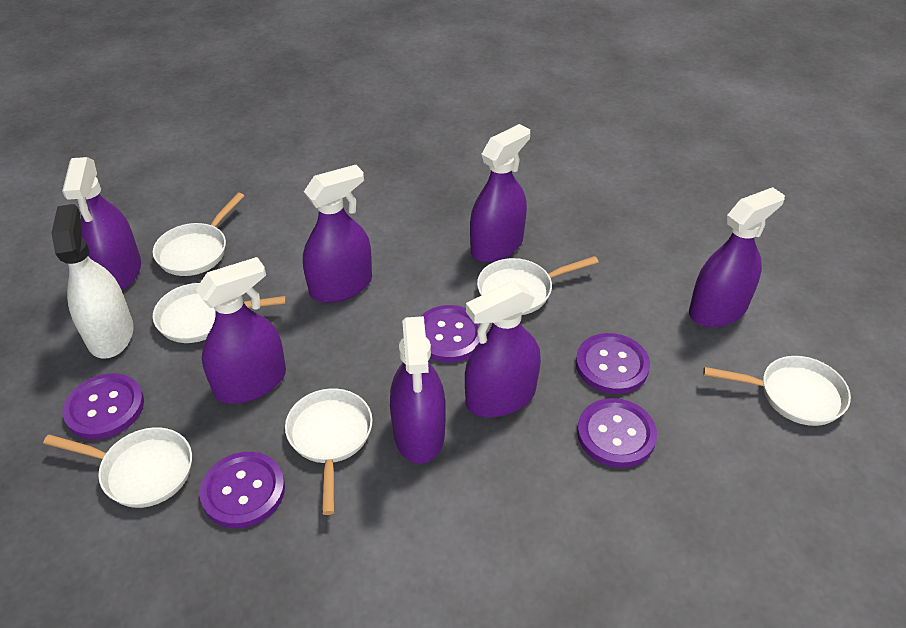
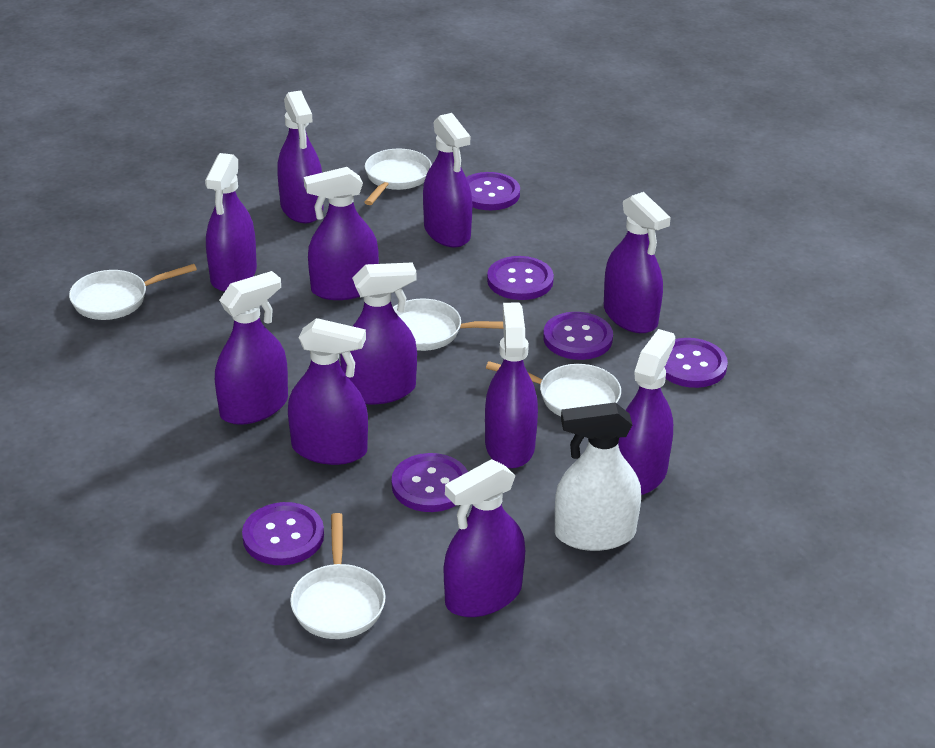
purple button: 5 -> 6
purple spray bottle: 7 -> 11
white pan: 6 -> 5

